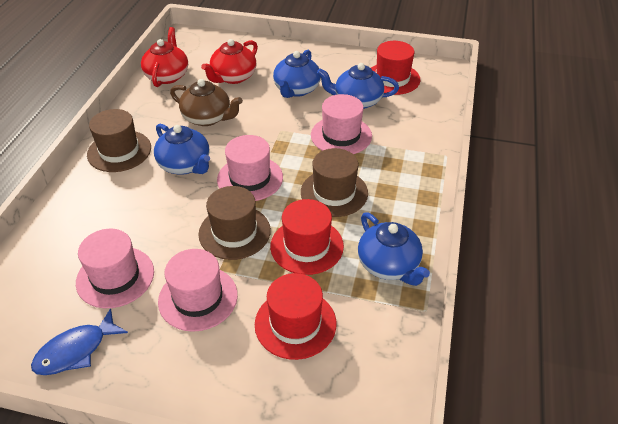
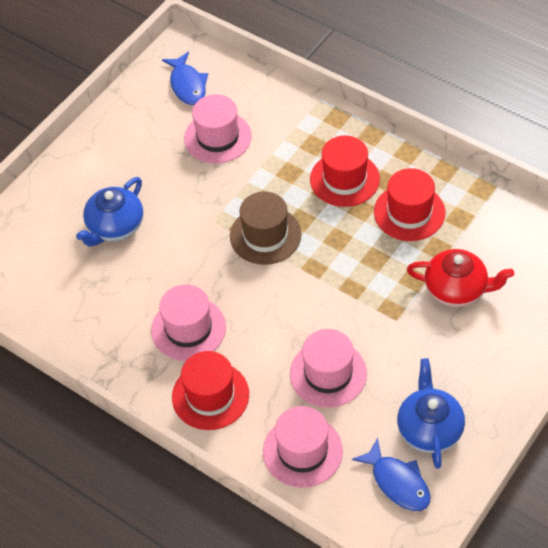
blue fish: 1 -> 2
blue teapot: 4 -> 2
brown hat: 3 -> 1
brown teapot: 1 -> 0
red teapot: 2 -> 1

